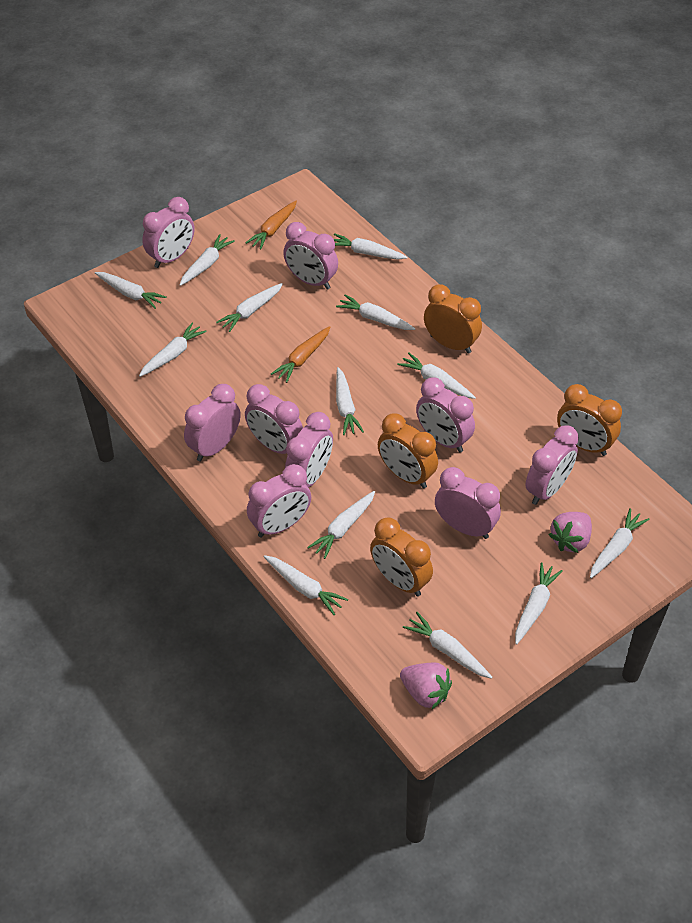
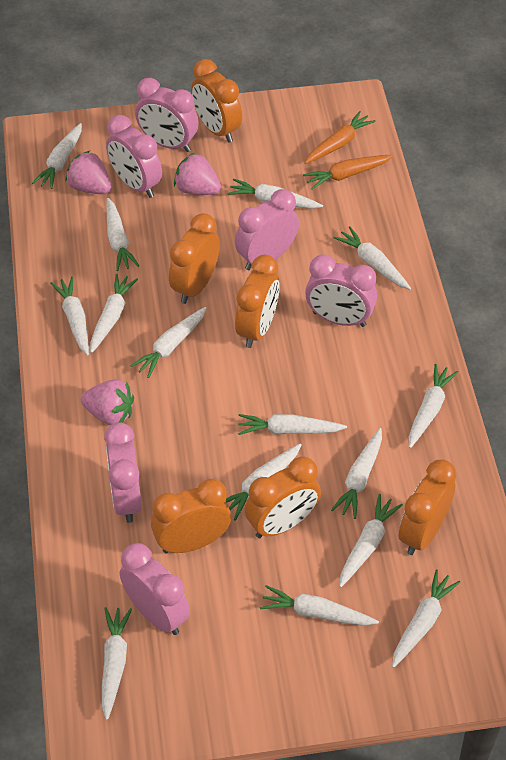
orange clock: 4 -> 6
pink clock: 9 -> 6
pink strawberry: 2 -> 3
white carrot: 13 -> 15

